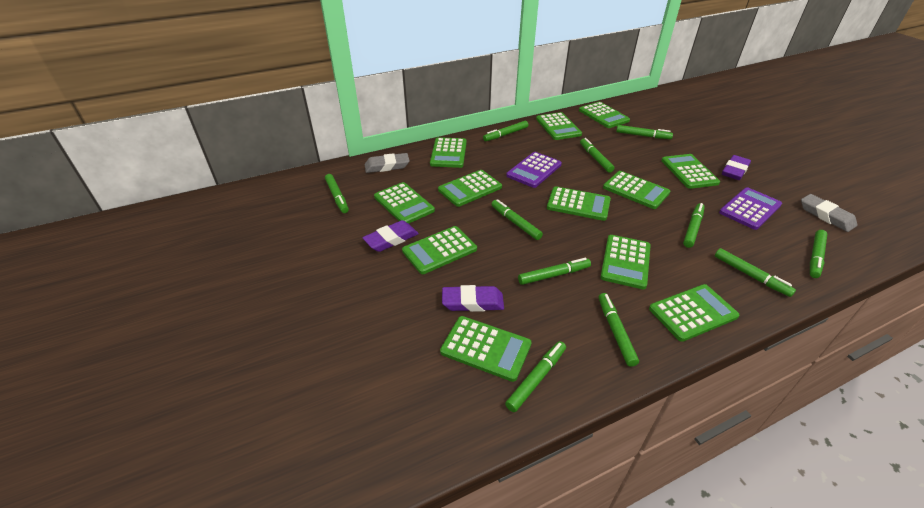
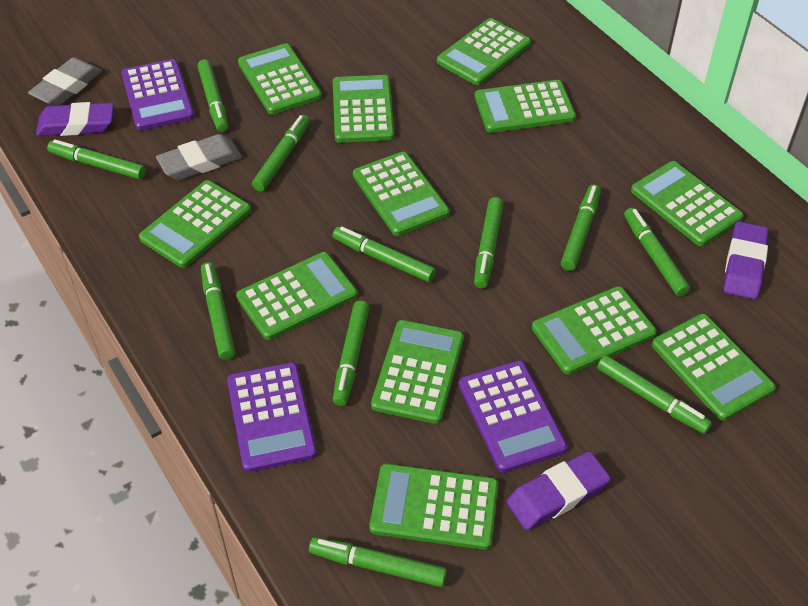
purple calculator: 2 -> 3

